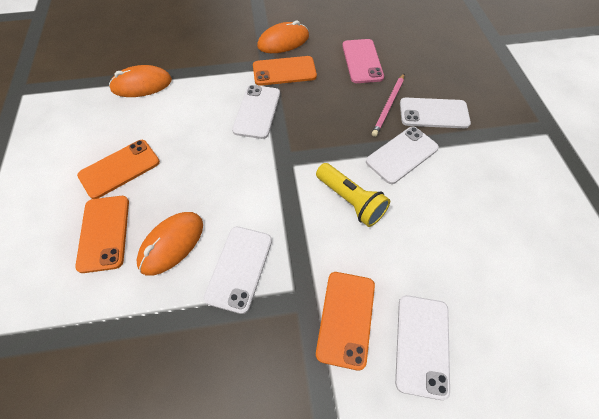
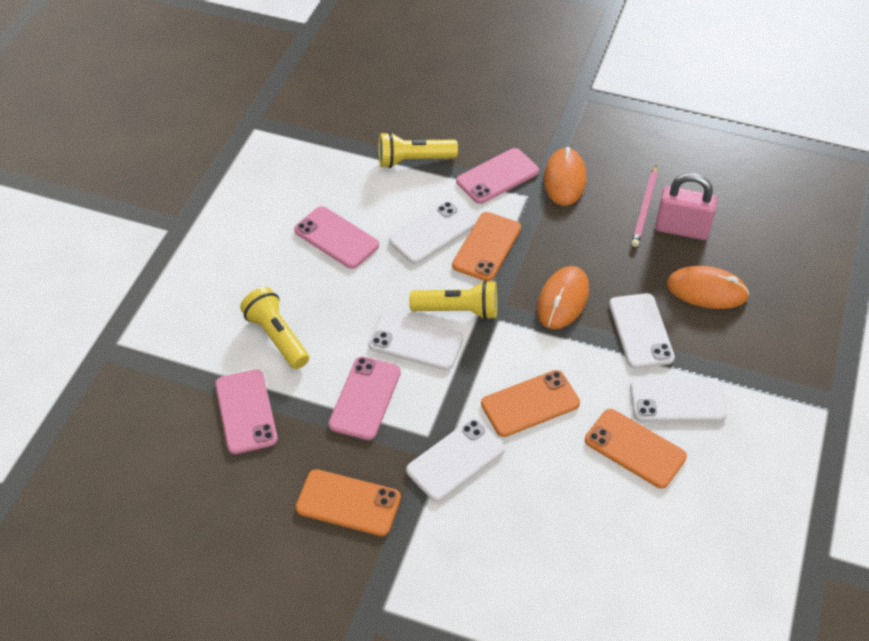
pink padlock: 0 -> 1
pink phone: 1 -> 4
yellow flashlight: 1 -> 3

